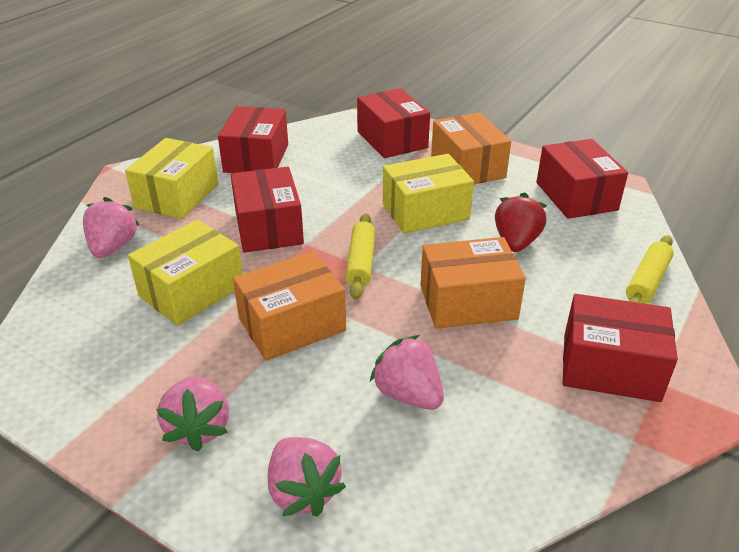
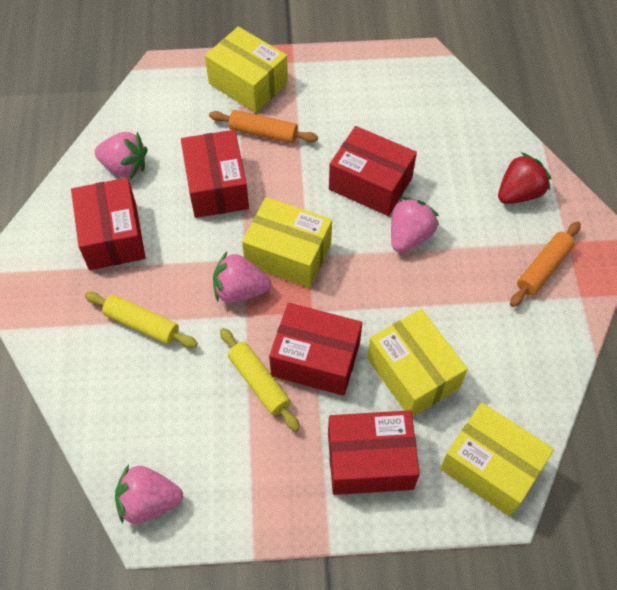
orange box: 3 -> 0
orange rolling pin: 0 -> 2
yellow box: 3 -> 4

